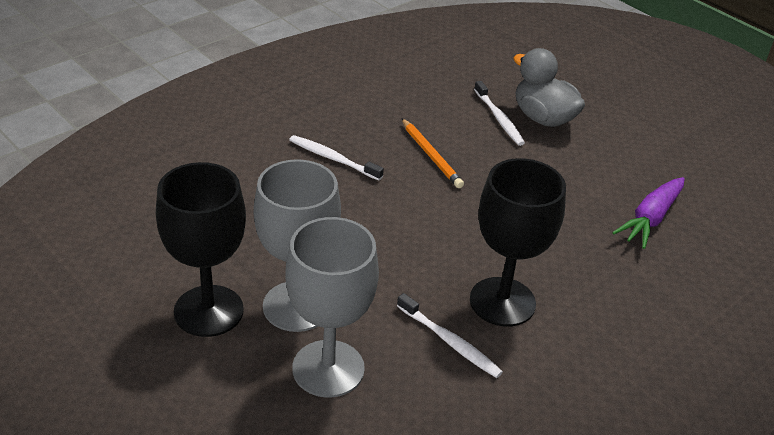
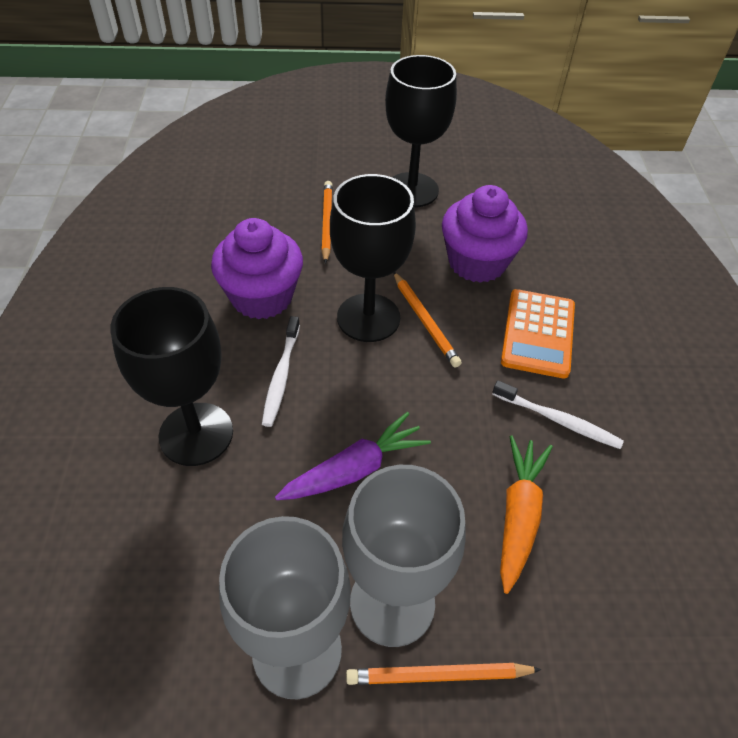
black goblet: 2 -> 3
grey duck: 1 -> 0
orange calculator: 0 -> 1
orange carrot: 0 -> 1
orange pencil: 1 -> 3
purple cupcake: 0 -> 2
white toothbrush: 3 -> 2

